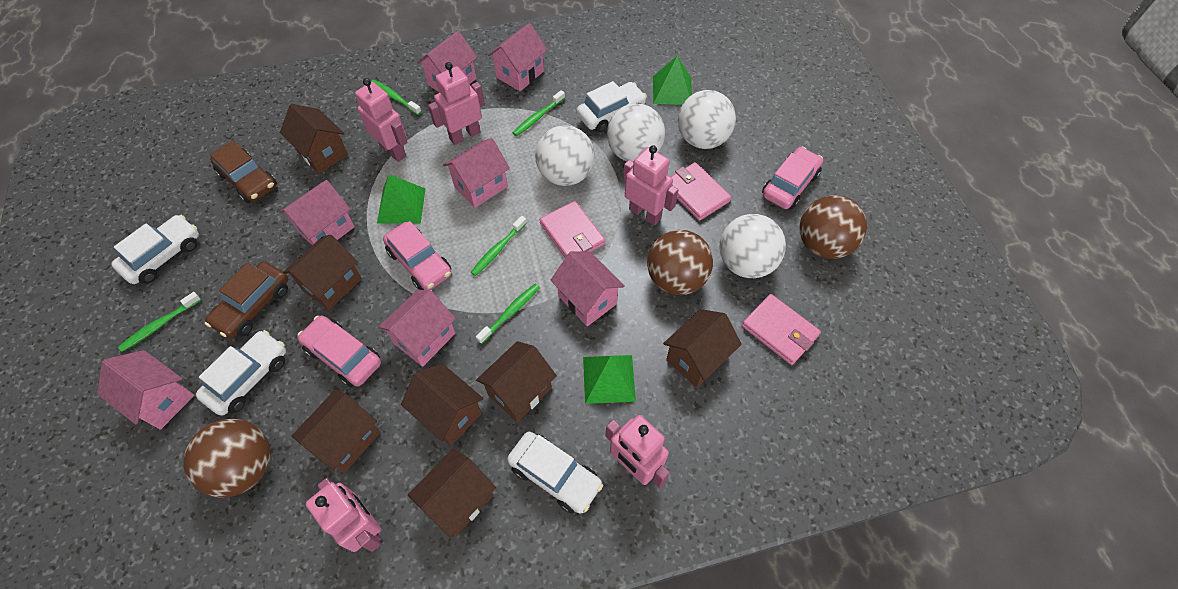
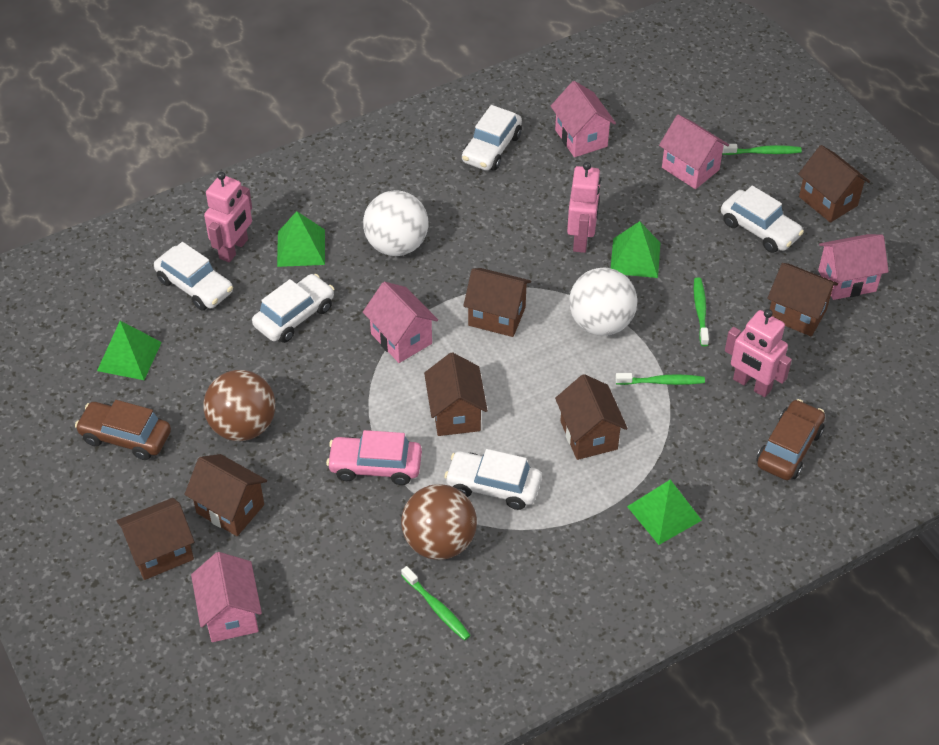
brown ball: 3 -> 2
green pyramid: 3 -> 4
green toothbrush: 5 -> 4
pink car: 3 -> 1
pink house: 7 -> 5
pink robot: 5 -> 3
pink wallet: 3 -> 0
white ball: 4 -> 2
white car: 4 -> 5

